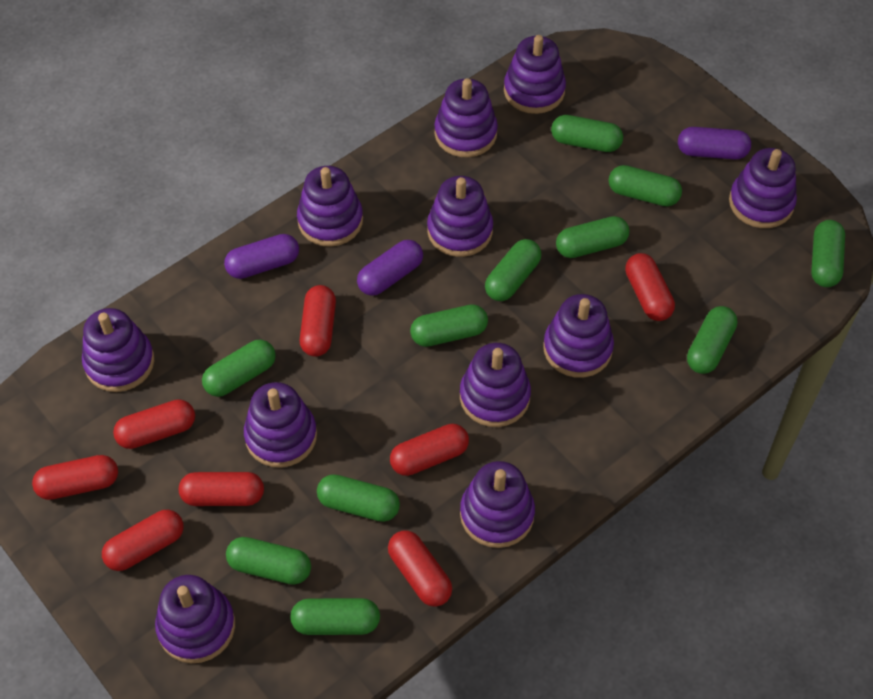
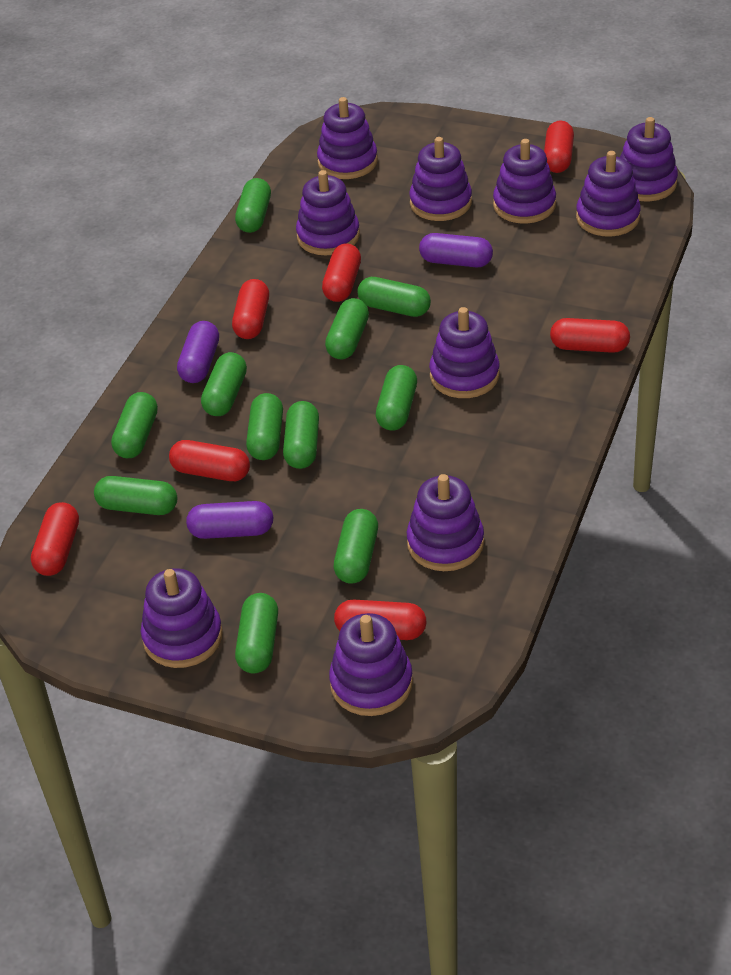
purple stacking toy: 11 -> 10
red capsule: 8 -> 7

